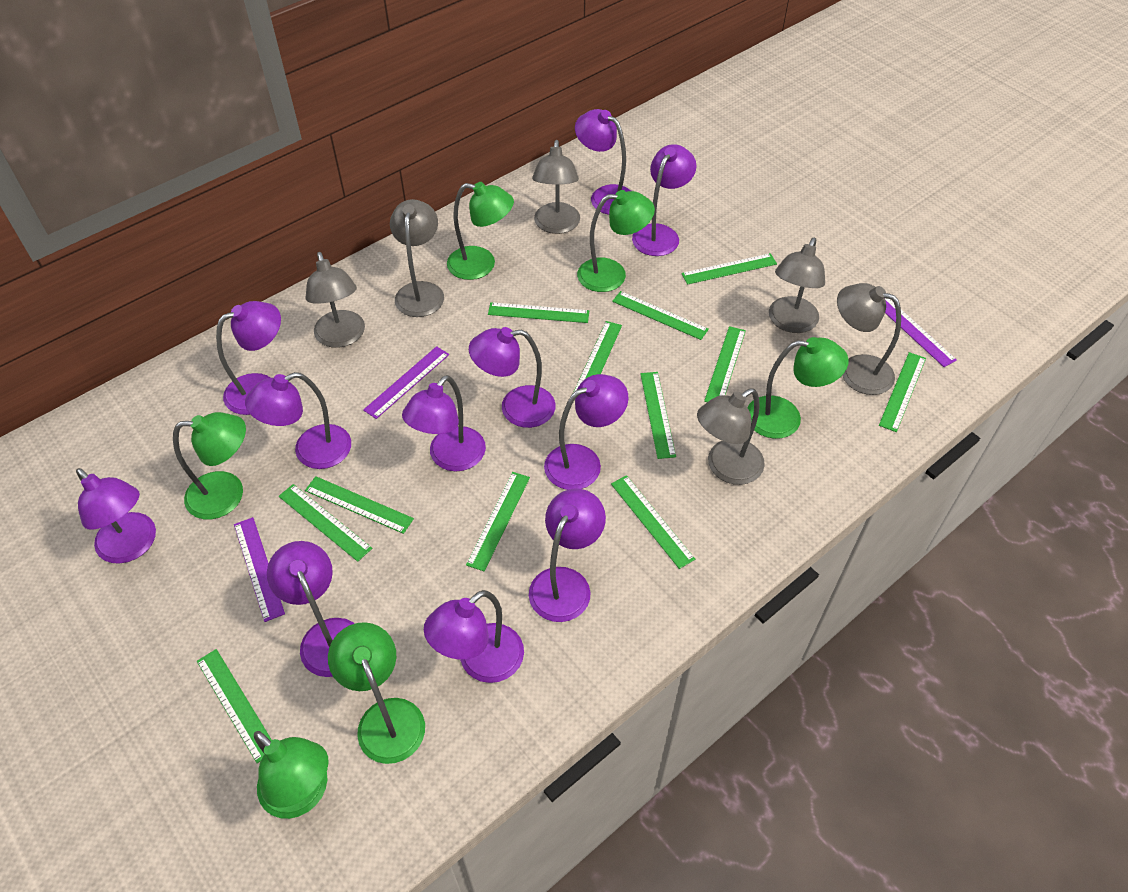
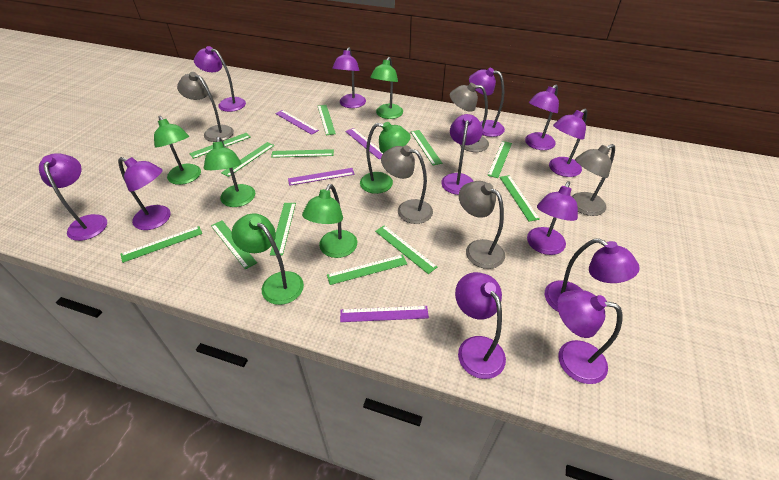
grey lamp: 6 -> 5
purple lamp: 11 -> 12
purple ruler: 3 -> 4

